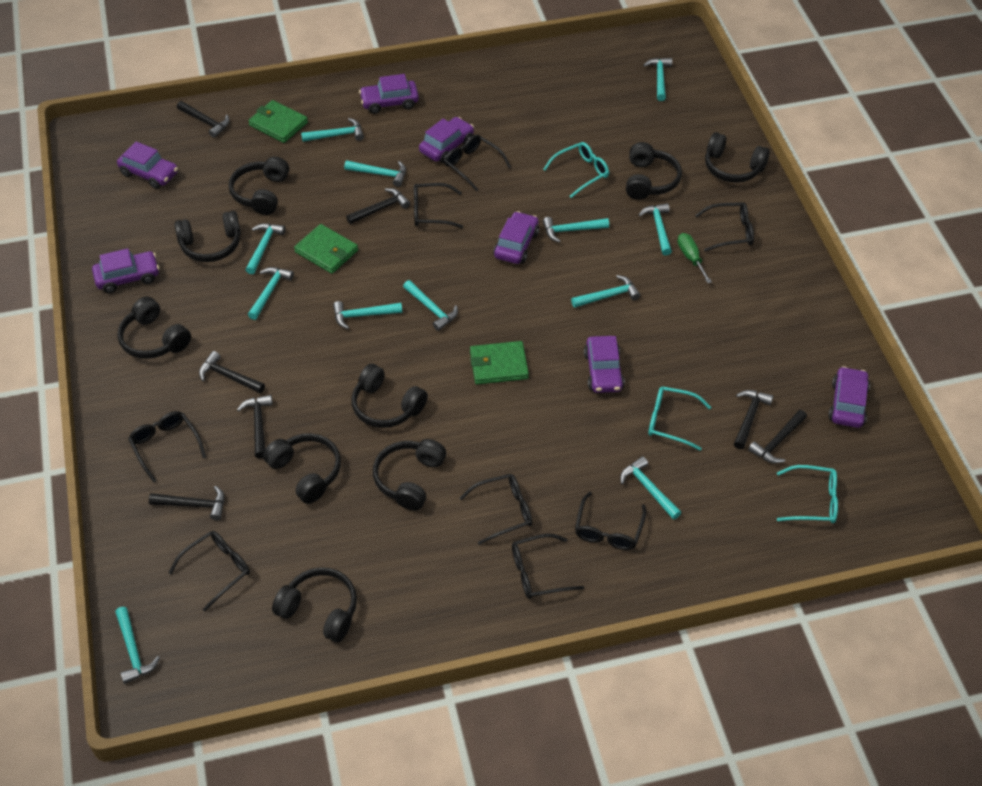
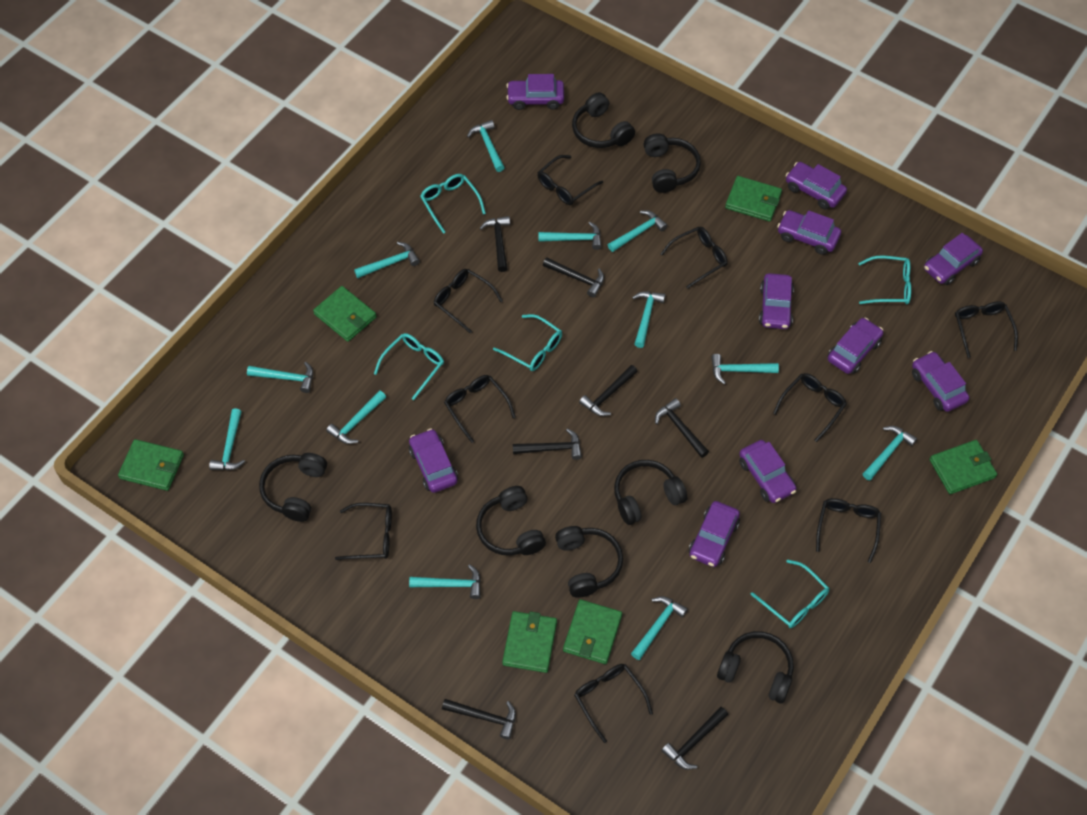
black glasses: 8 -> 9
black headphones: 9 -> 7
green screwdriver: 1 -> 0
green wallet: 3 -> 6
purple car: 7 -> 10
turquoise glasses: 3 -> 5

